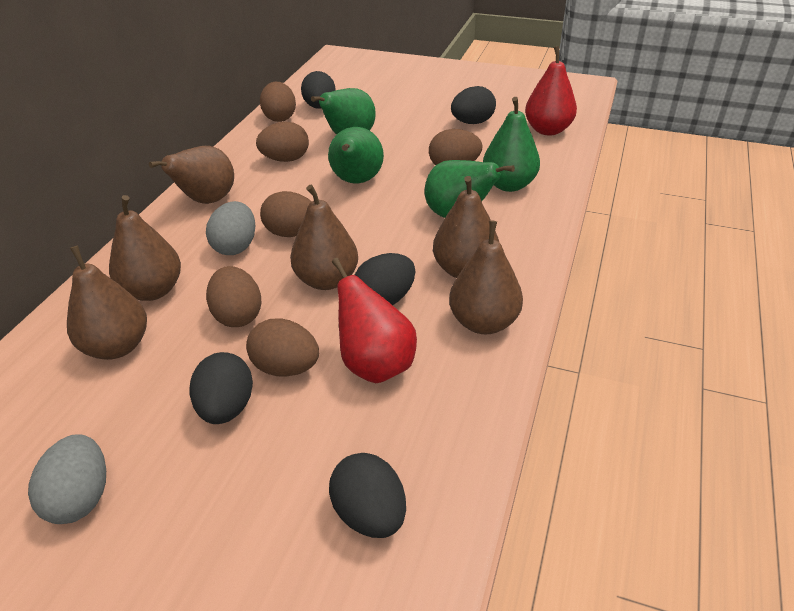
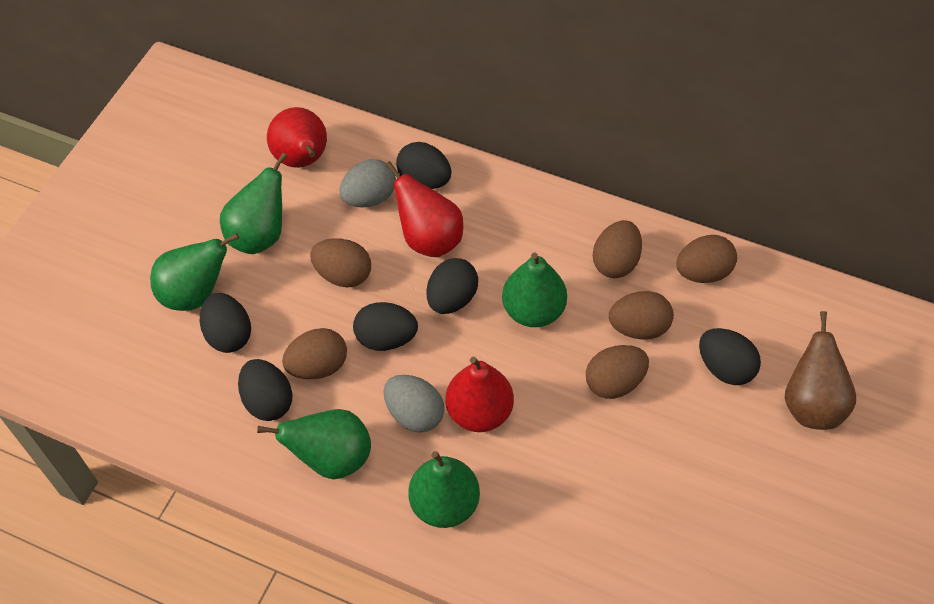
black egg: 5 -> 6
brown pear: 6 -> 1
green pear: 4 -> 5
red pear: 2 -> 3

